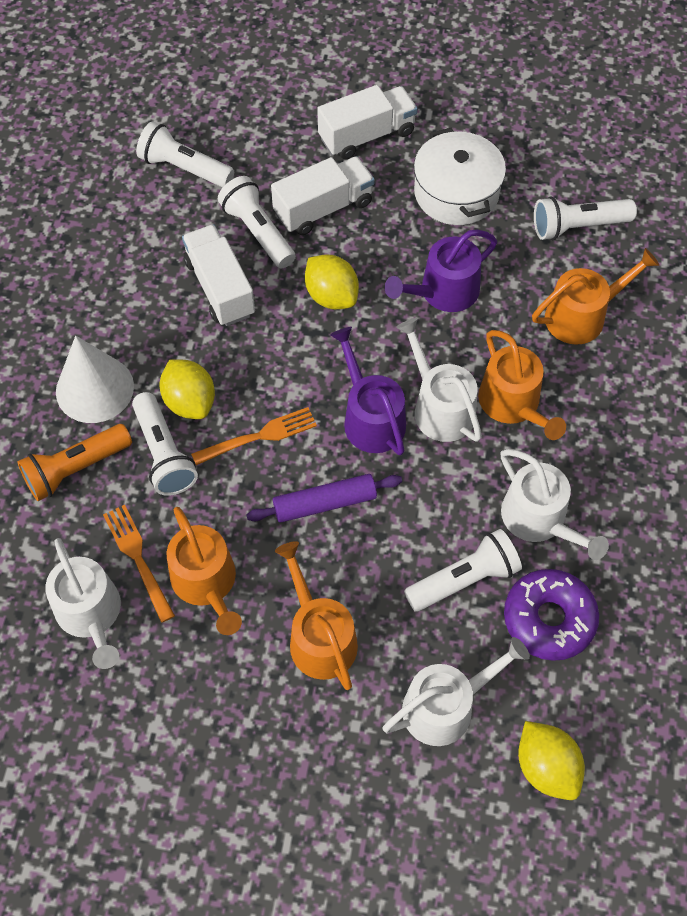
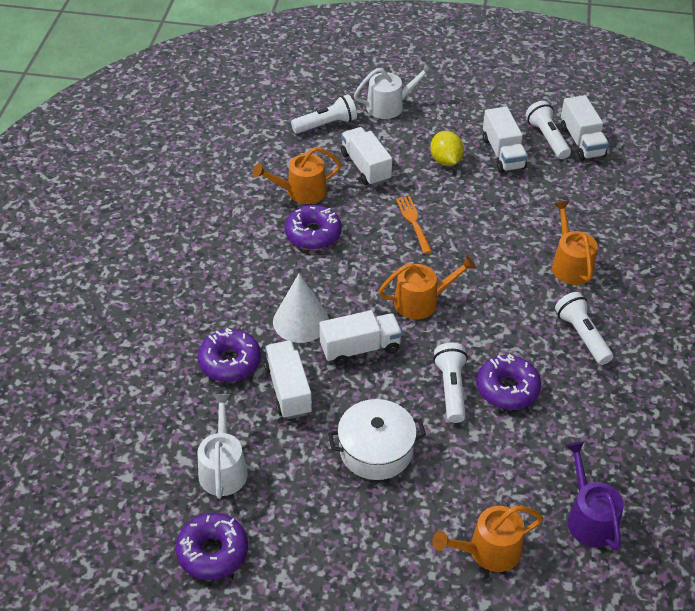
orange flashlight: 1 -> 0
orange fork: 2 -> 1
purple donut: 1 -> 4
purple rolling pin: 1 -> 0
purple watering can: 2 -> 1
white flashlight: 5 -> 4
white truck: 3 -> 5
white watering can: 4 -> 2
yellow lemon: 3 -> 1

